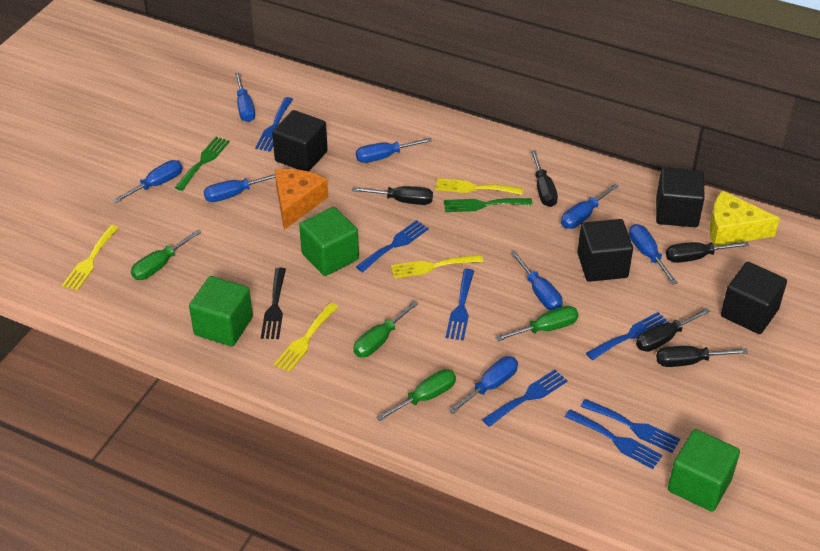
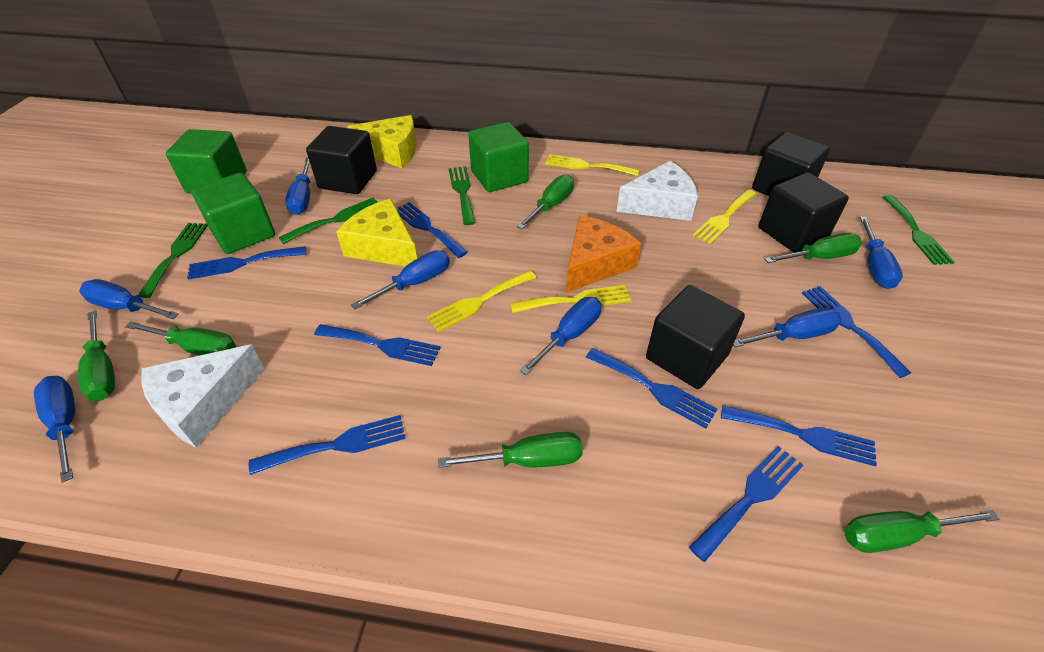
black fork: 1 -> 0
black screwdriver: 5 -> 0
blue fork: 7 -> 8
blue screwdriver: 8 -> 7
green fork: 2 -> 4
green screwdriver: 4 -> 6
white cheese: 0 -> 2
yellow cheese: 1 -> 2

